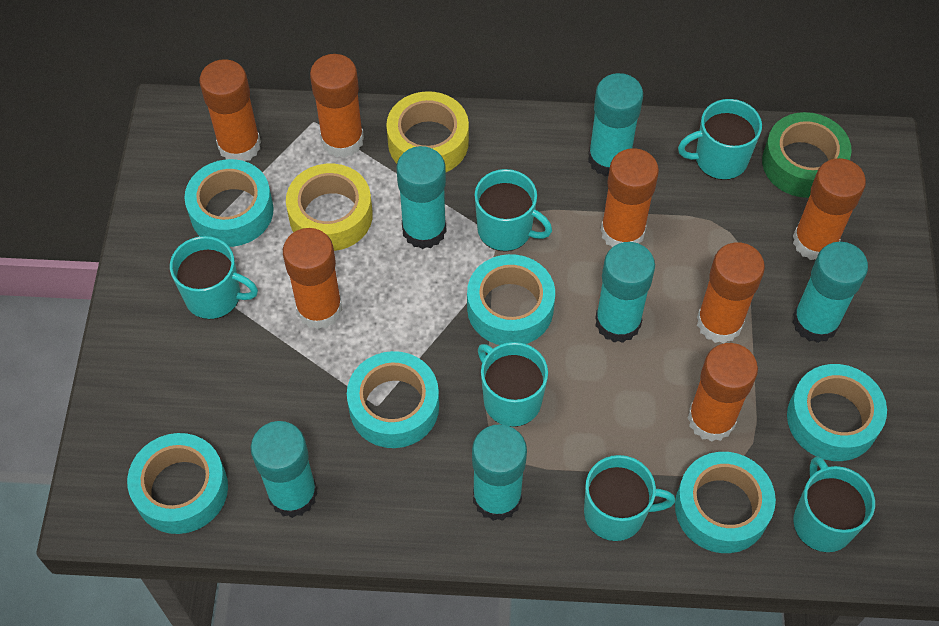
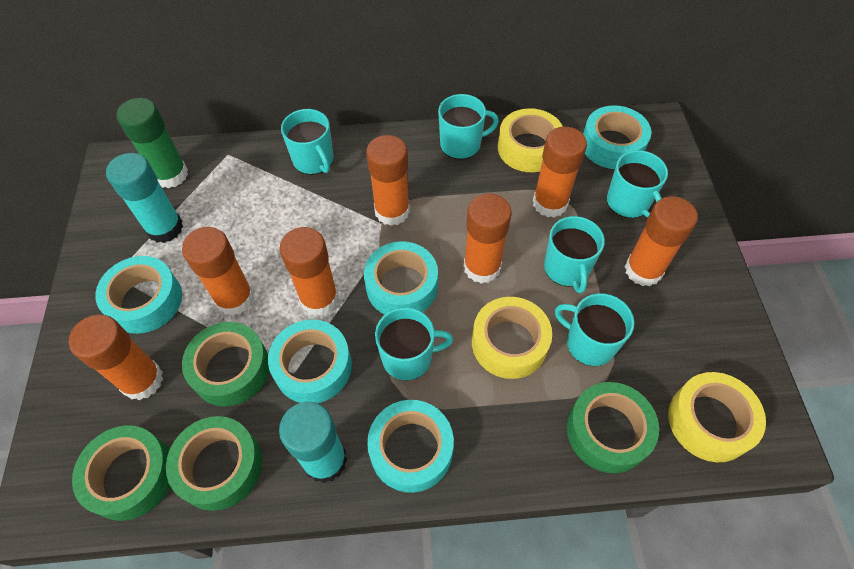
green glue stick: 0 -> 1
green tape: 1 -> 4
turquoise glue stick: 6 -> 2
turquoise tape: 6 -> 5
yellow tape: 2 -> 3

